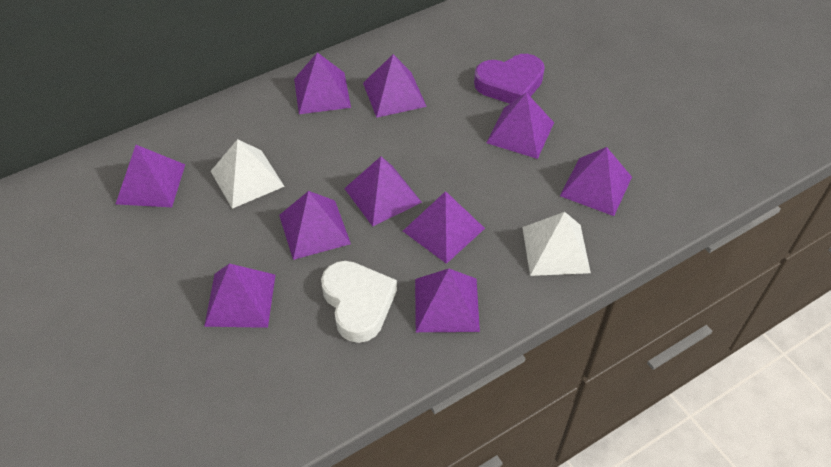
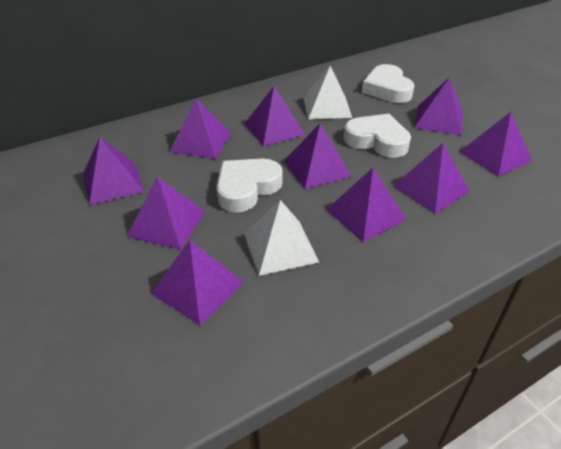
purple heart: 1 -> 0
white heart: 1 -> 3

